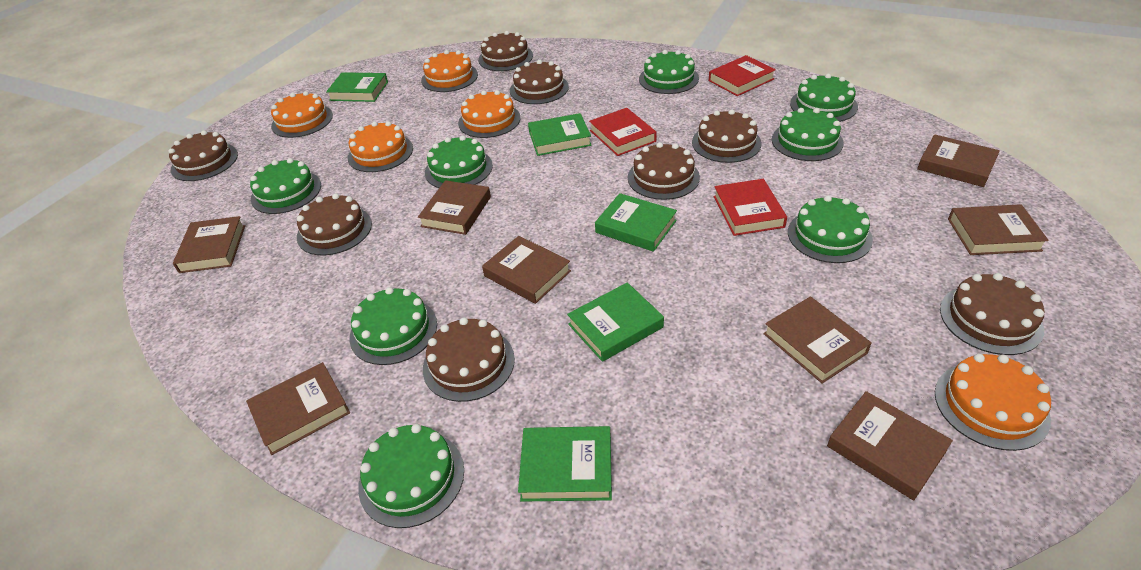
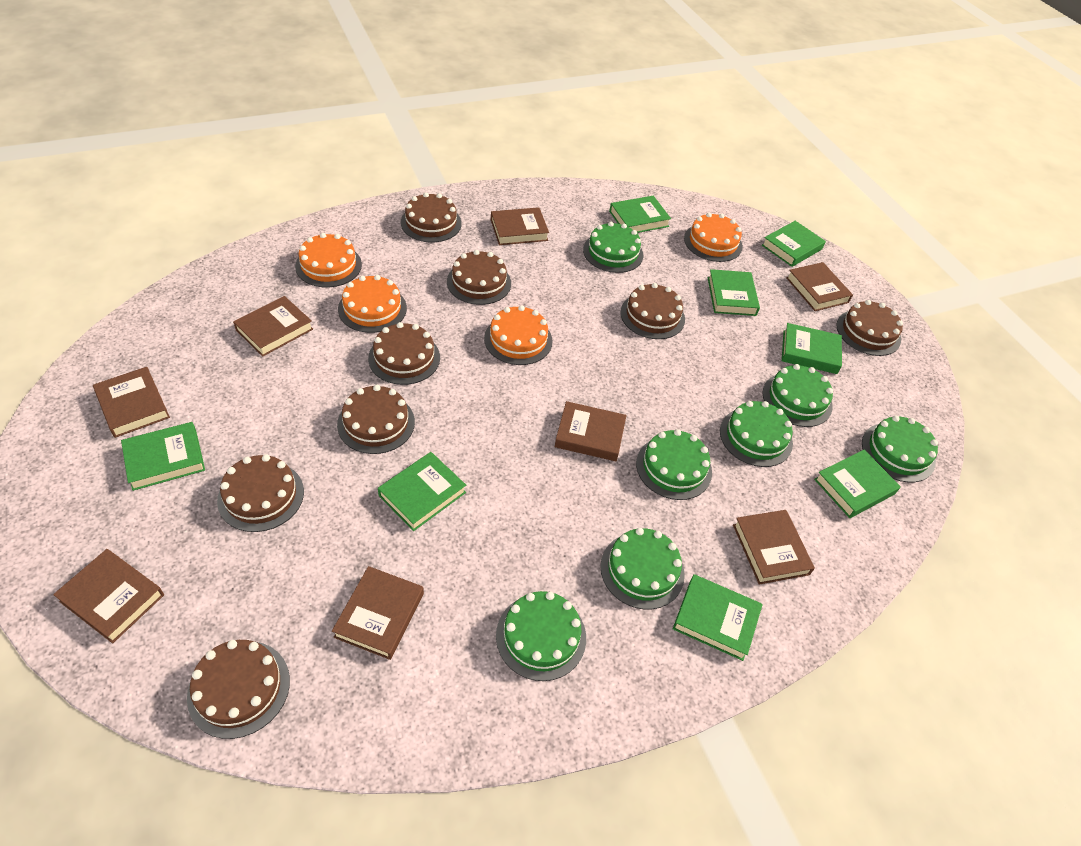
green book: 5 -> 8
green cake: 8 -> 7
orange cake: 5 -> 4
red book: 3 -> 0

